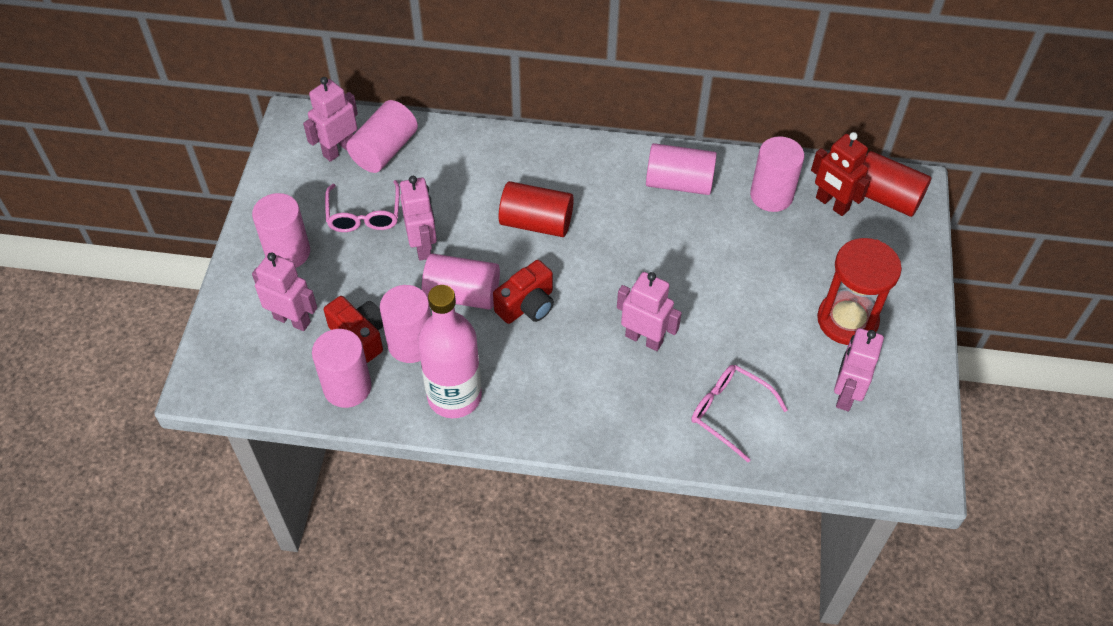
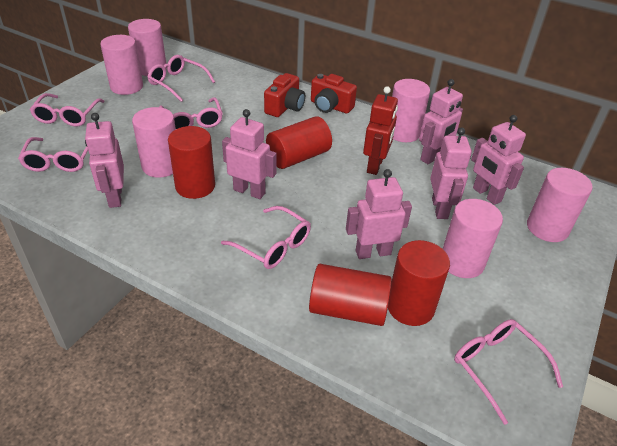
pink bottle: 1 -> 0
pink cylinder: 7 -> 6
pink glasses: 2 -> 6
pink robot: 5 -> 6
red cylinder: 2 -> 4
red hourglass: 1 -> 0

